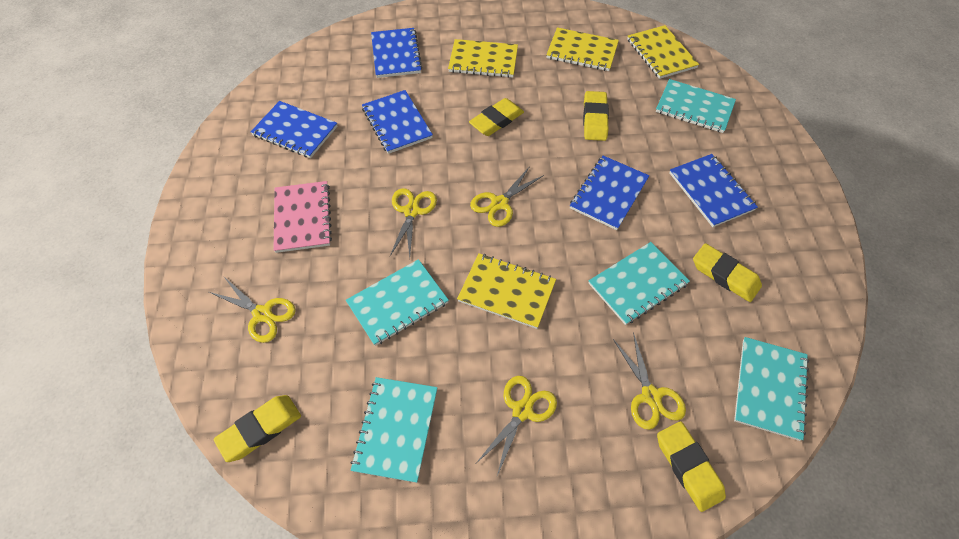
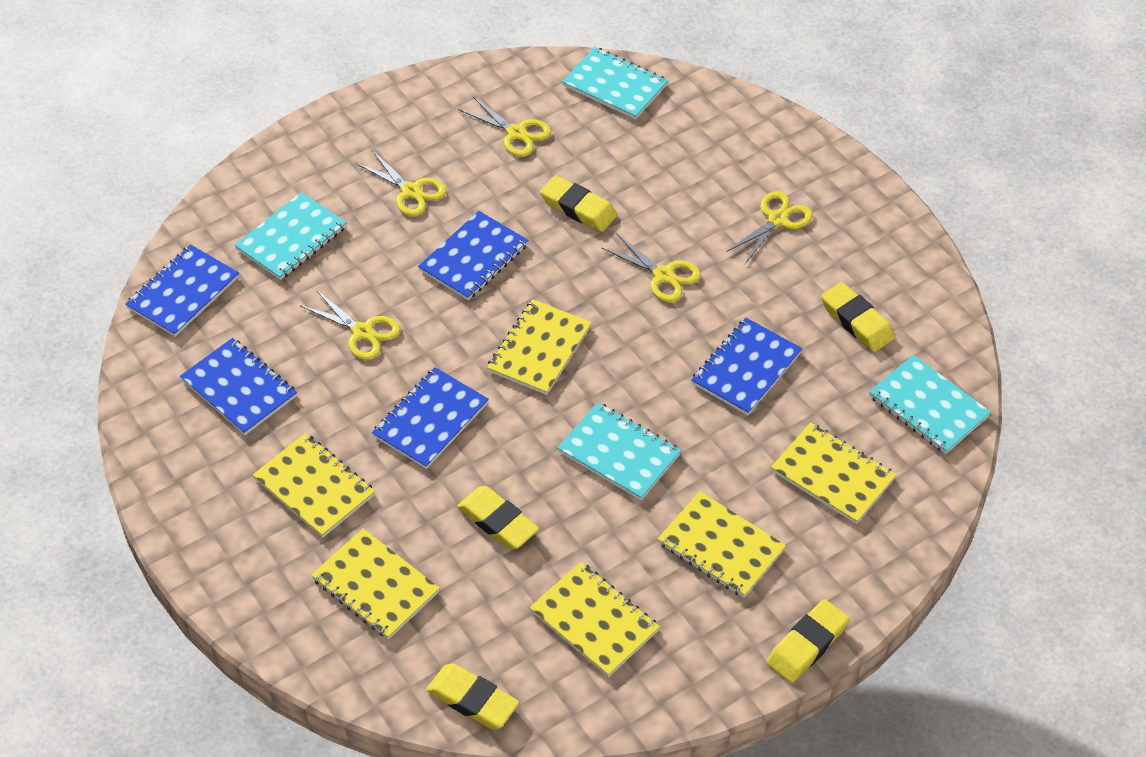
pink notebook: 1 -> 0
turquoise notebook: 5 -> 4
yellow notebook: 4 -> 6

